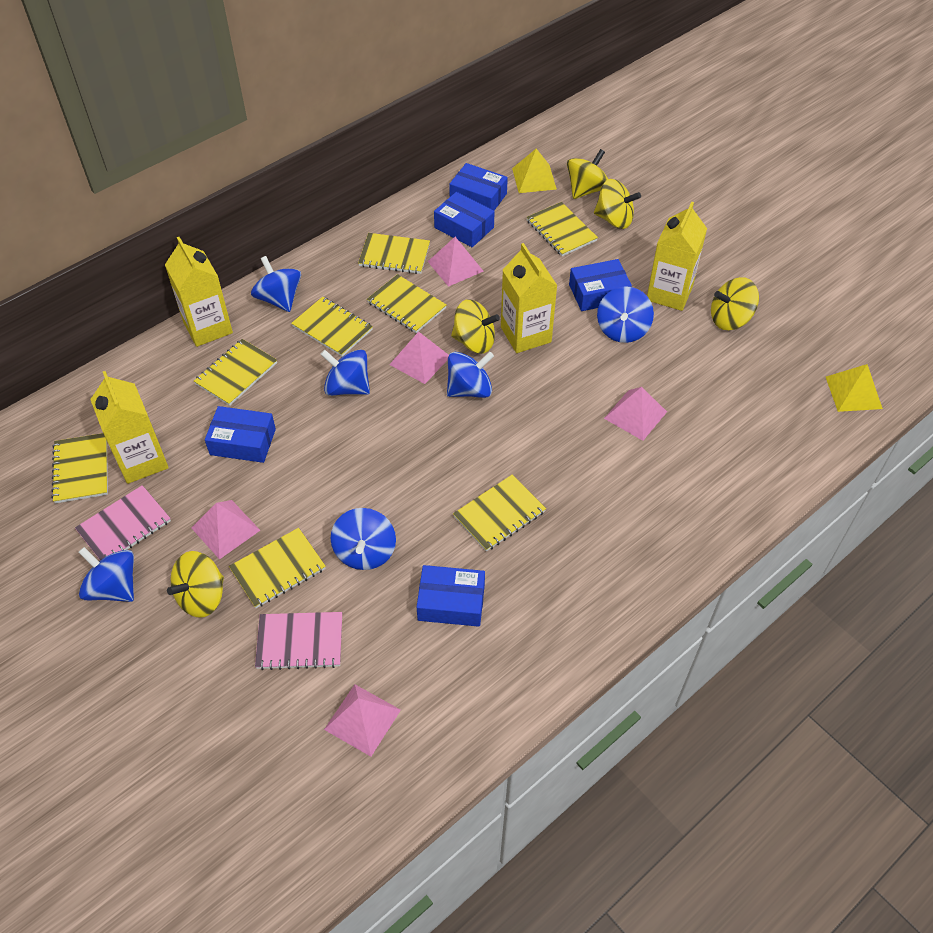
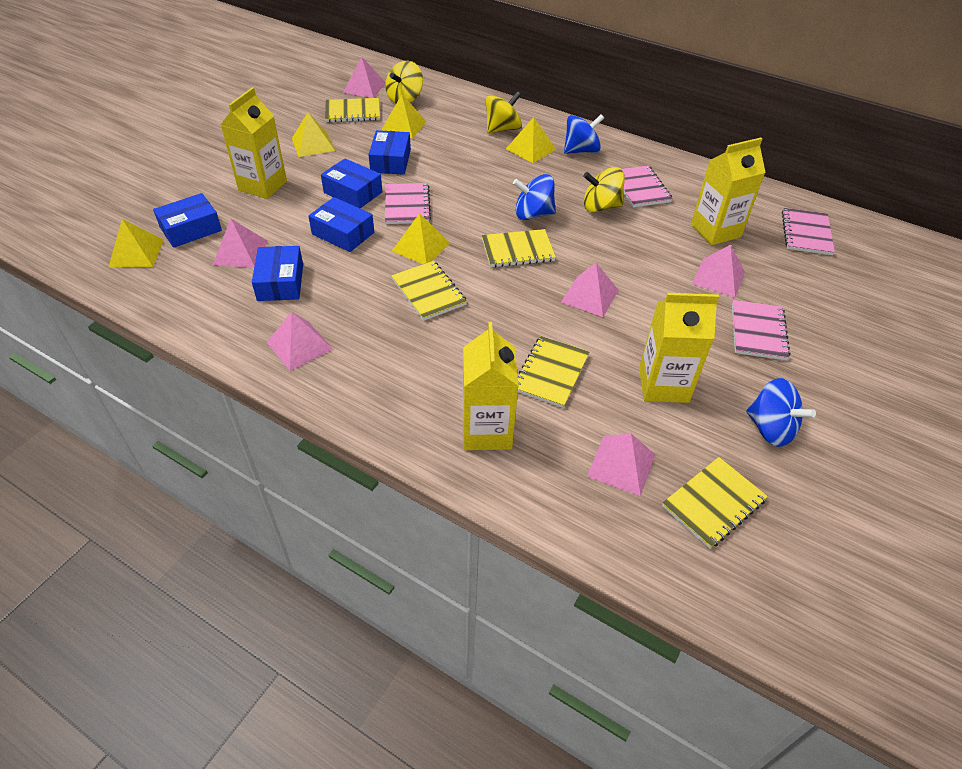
blue spinning top: 6 -> 3
pink notebook: 2 -> 4
pink pyramid: 5 -> 6
yellow notebook: 8 -> 5
yellow pyramid: 2 -> 5
yellow spinning top: 5 -> 3

